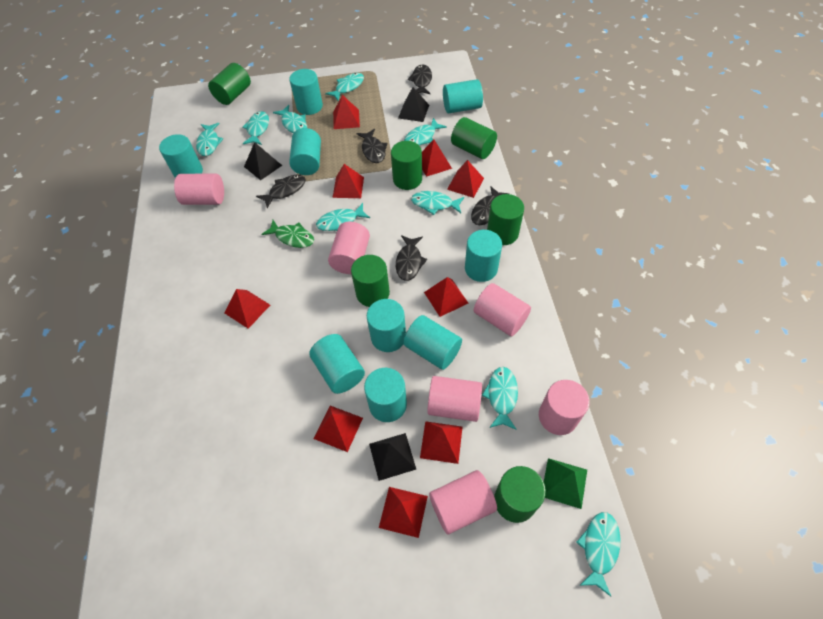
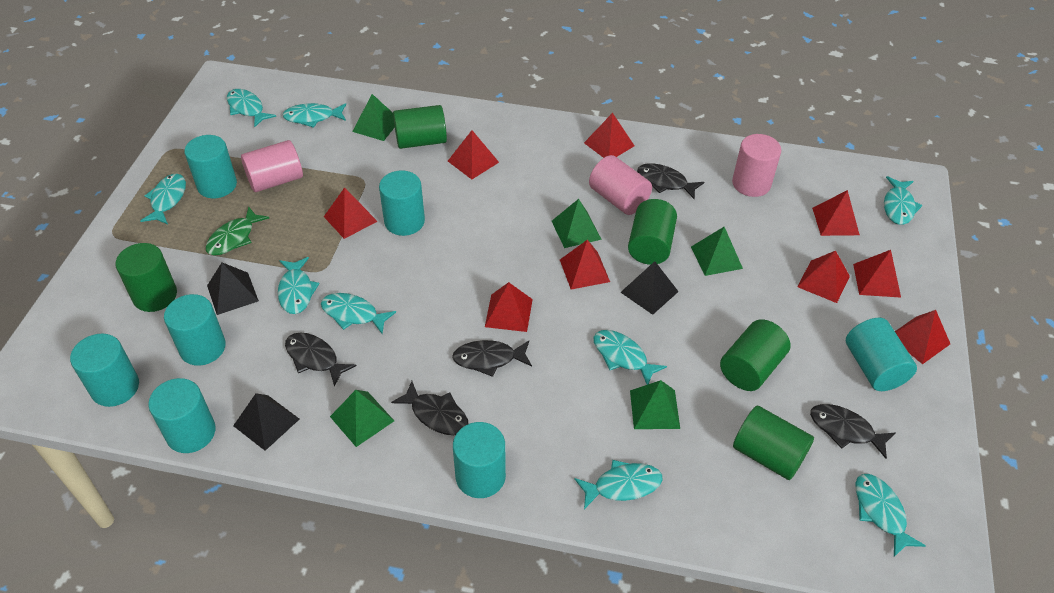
green cylinder: 6 -> 5
green pyramid: 1 -> 5
pink cylinder: 6 -> 3
turquoise cylinder: 9 -> 7

